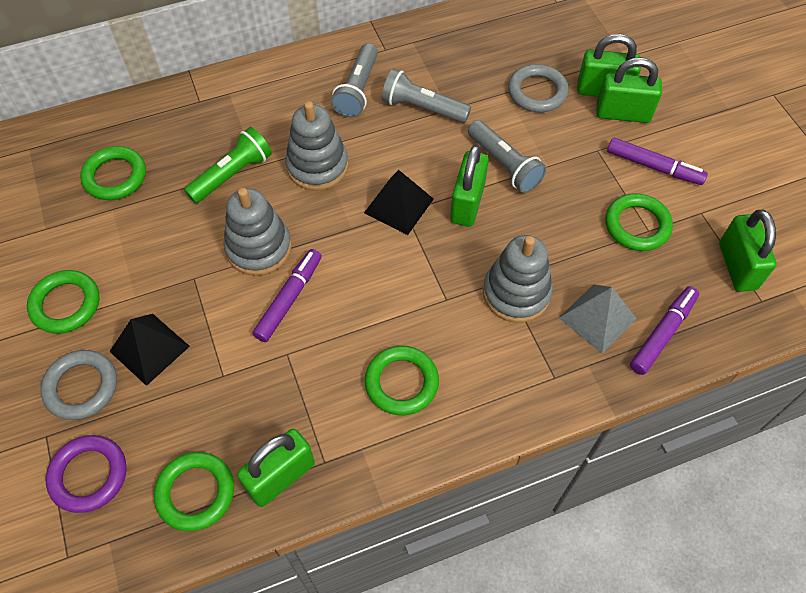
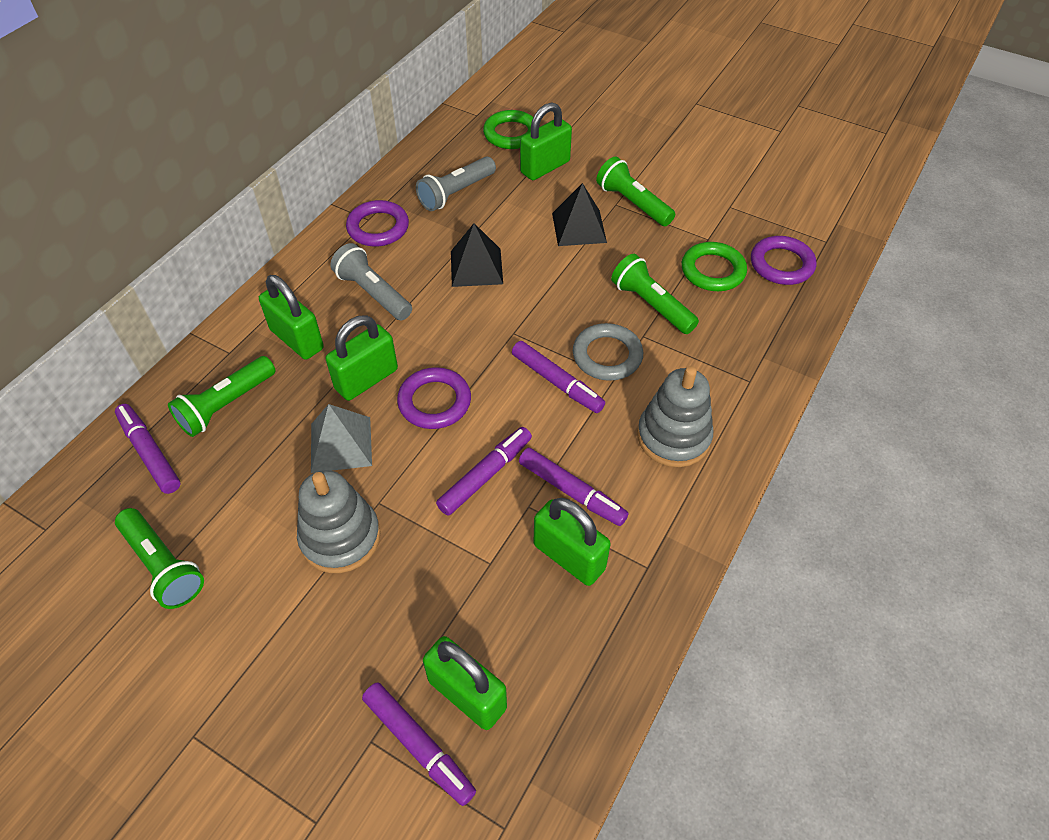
green flashlight: 1 -> 4
green ring: 5 -> 2
grey flashlight: 3 -> 2
grey ring: 2 -> 1
grey stacking toy: 3 -> 2
purple marker: 3 -> 5
purple ring: 1 -> 3

